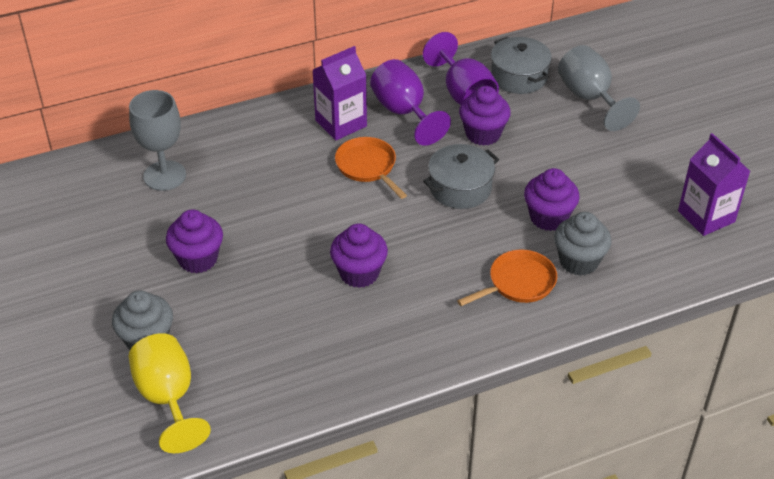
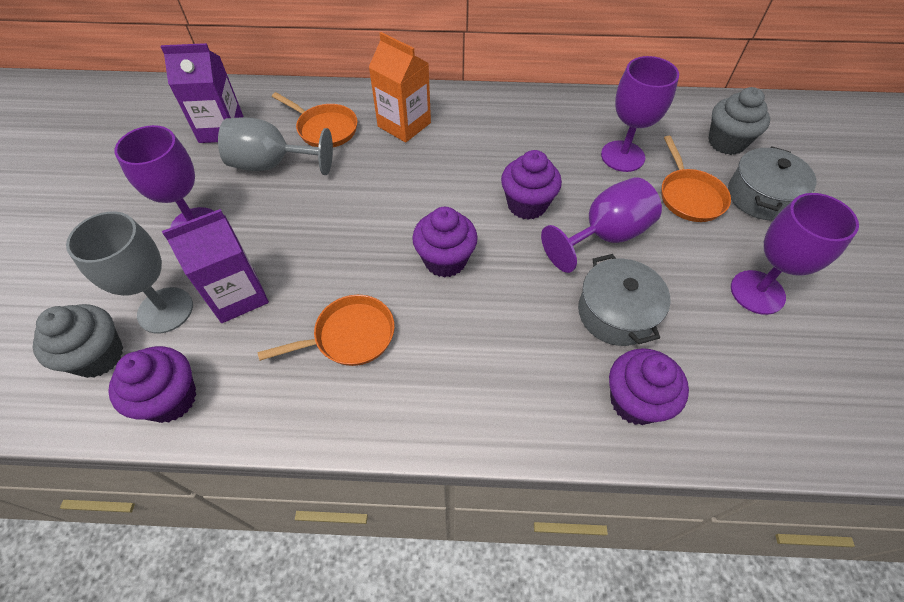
orange carton: 0 -> 1
orange pan: 2 -> 3
purple goblet: 2 -> 4
yellow goblet: 1 -> 0

